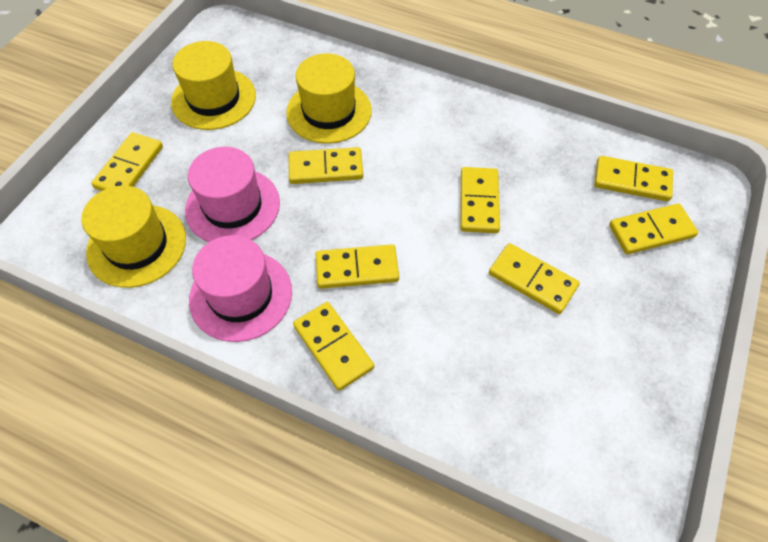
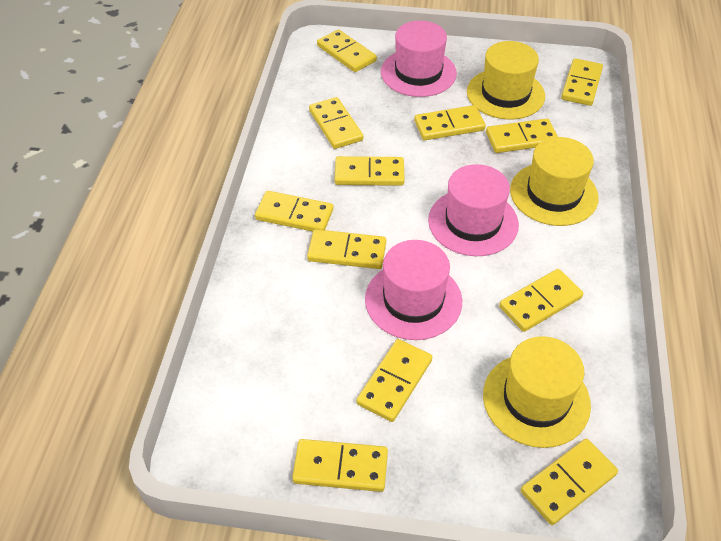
pink hat: 2 -> 3
yellow domino: 8 -> 12

